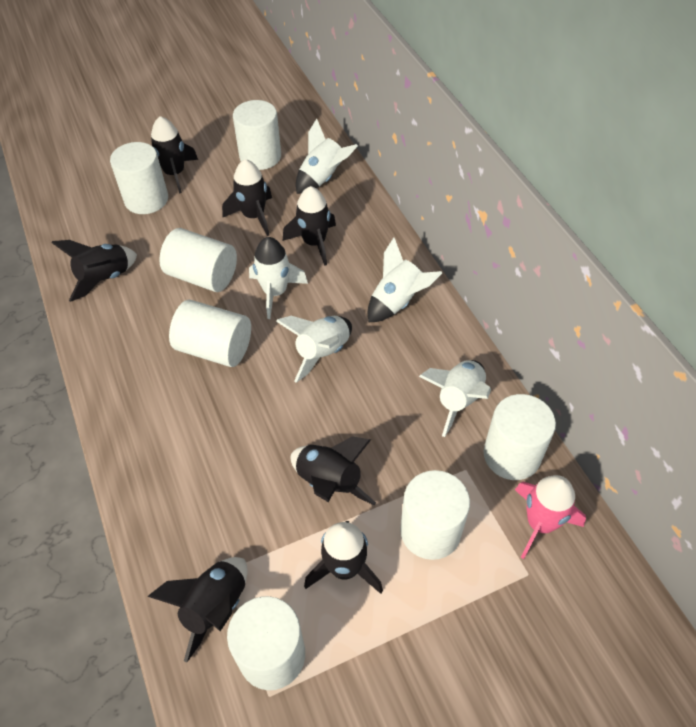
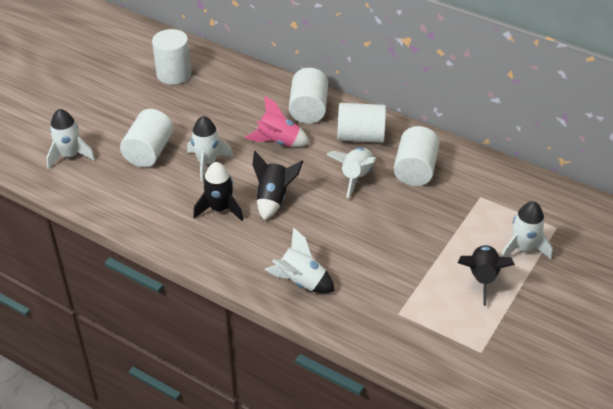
black rocket: 7 -> 3
white cylinder: 7 -> 5

